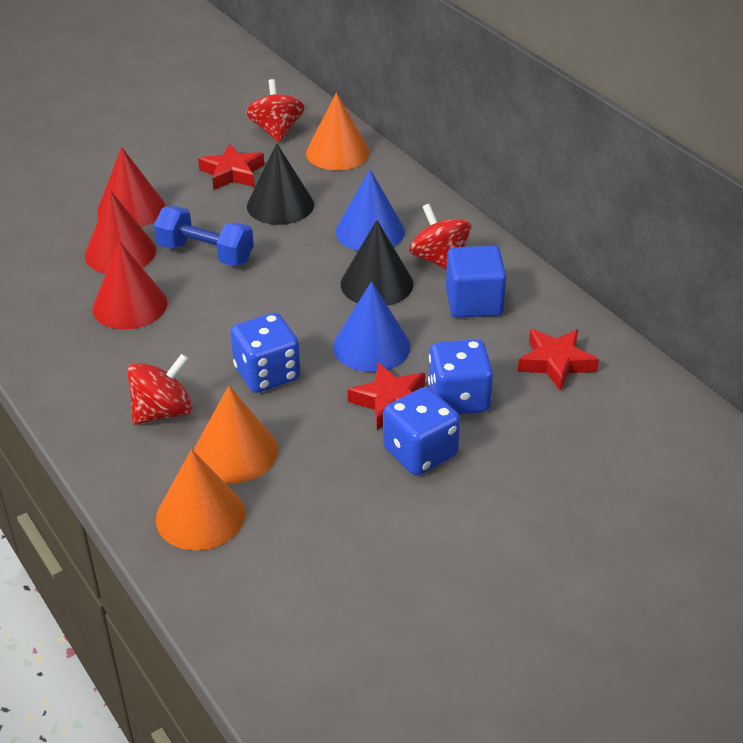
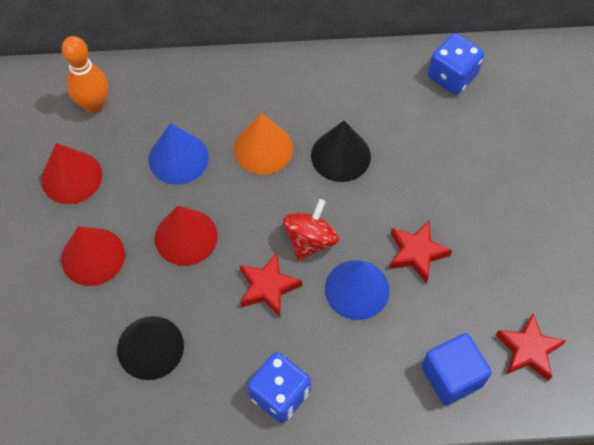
blue dice: 3 -> 2
blue dumbbell: 1 -> 0
orange bowling pin: 0 -> 1
orange cone: 3 -> 1
red spinning top: 3 -> 1

